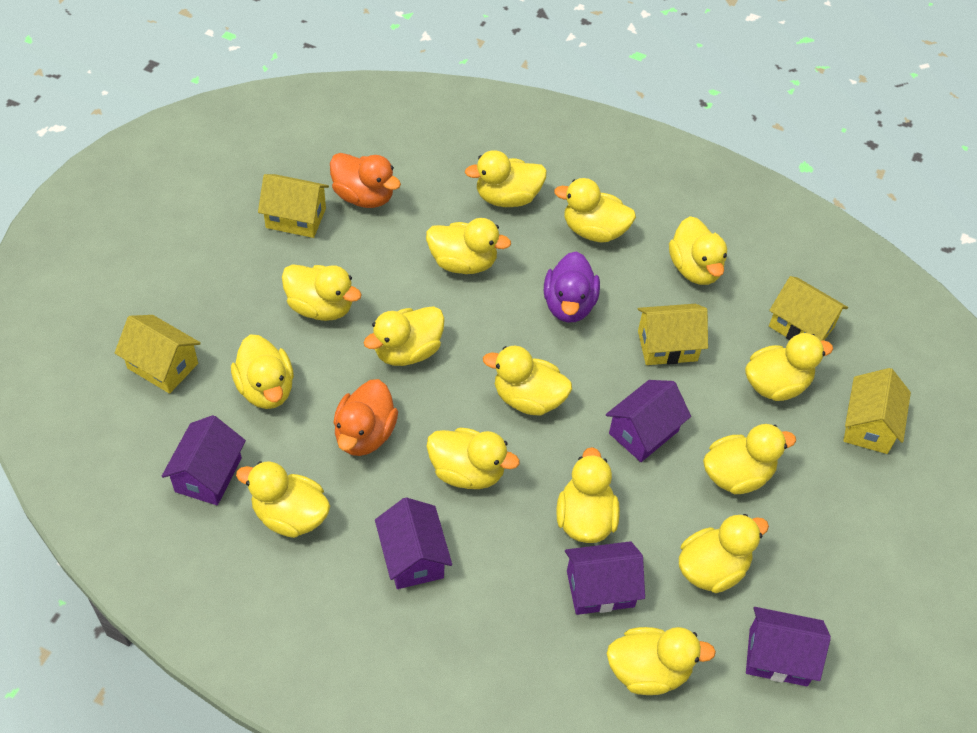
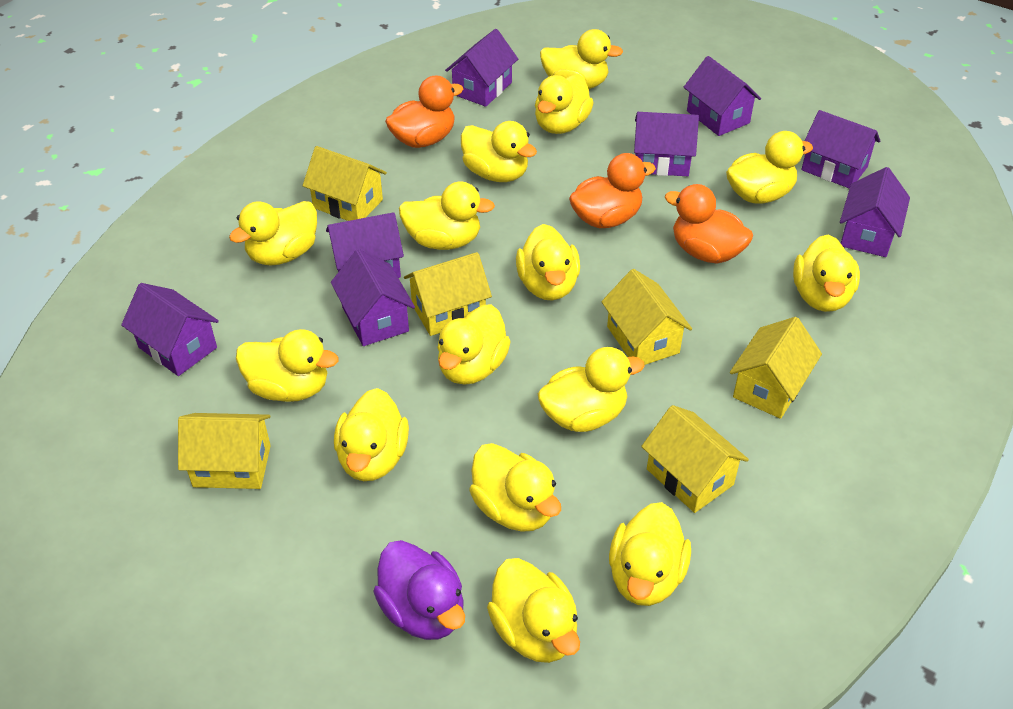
orange duck: 2 -> 3
purple house: 5 -> 8
yellow house: 5 -> 6

